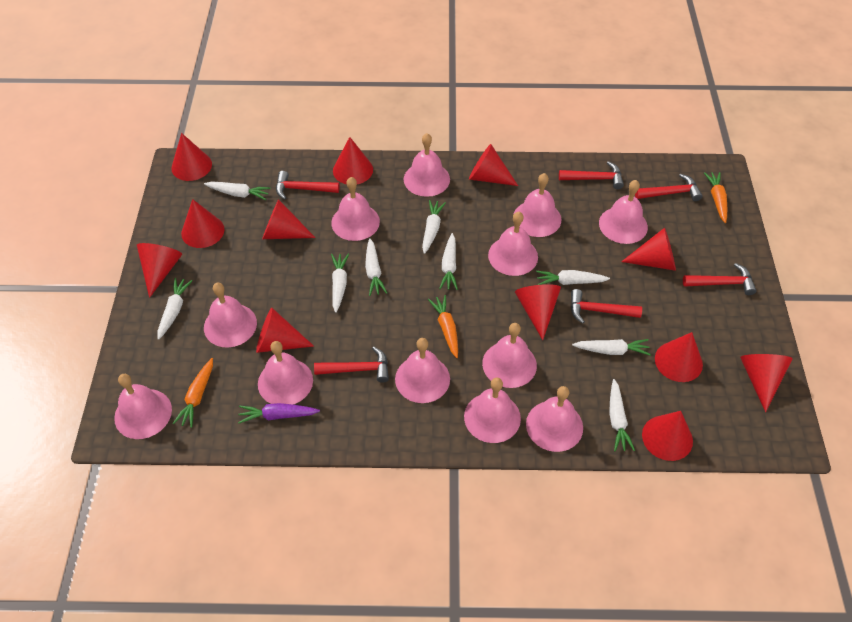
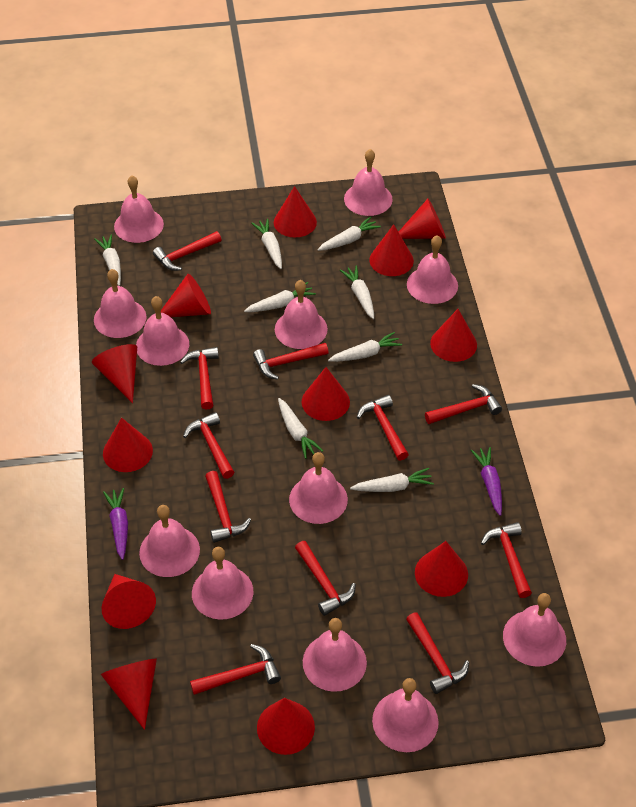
orange carrot: 3 -> 0
purple carrot: 1 -> 2
red hammer: 6 -> 11
white carrot: 9 -> 8

